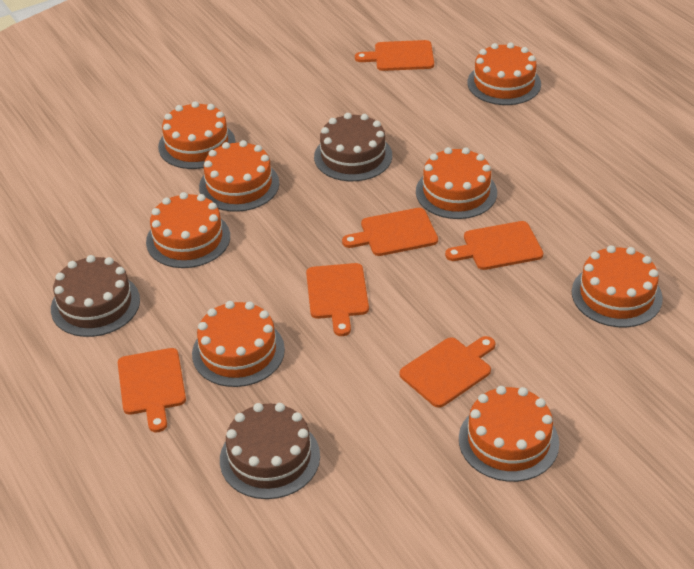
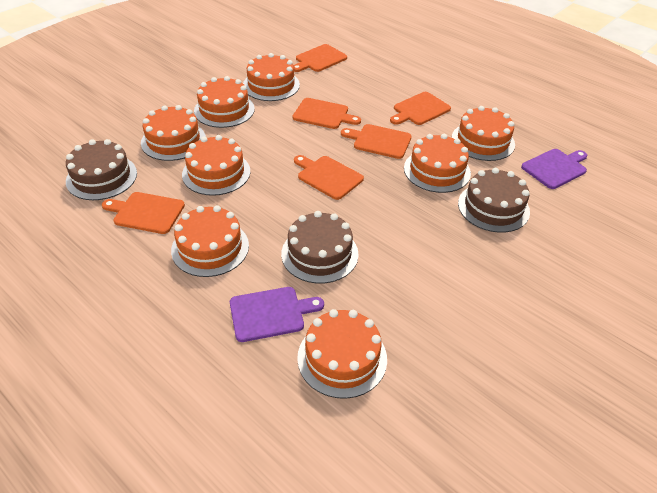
purple cutting board: 0 -> 2

